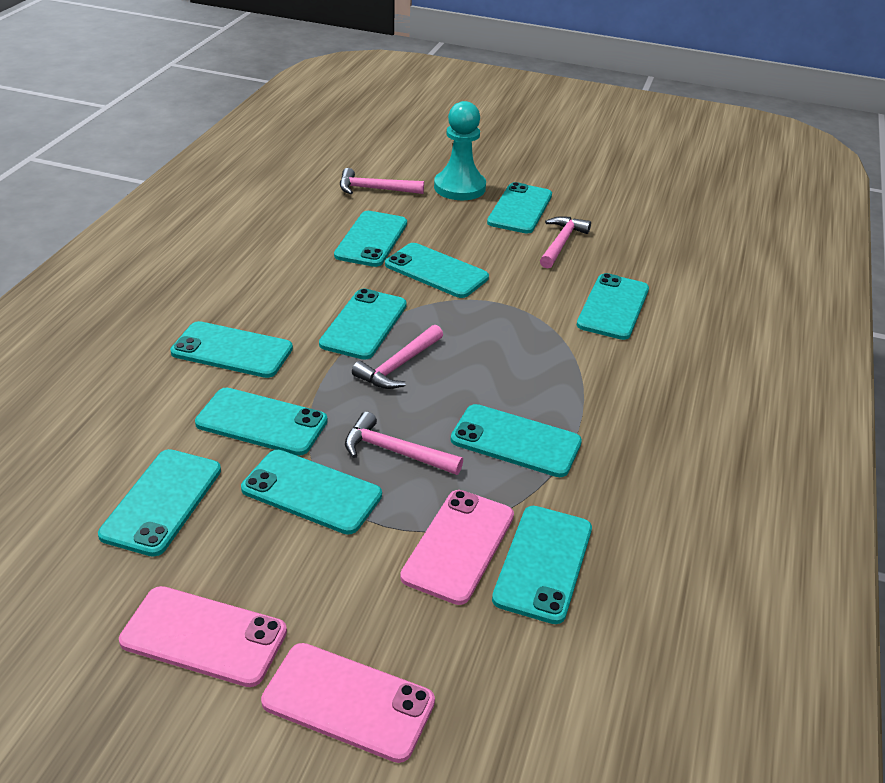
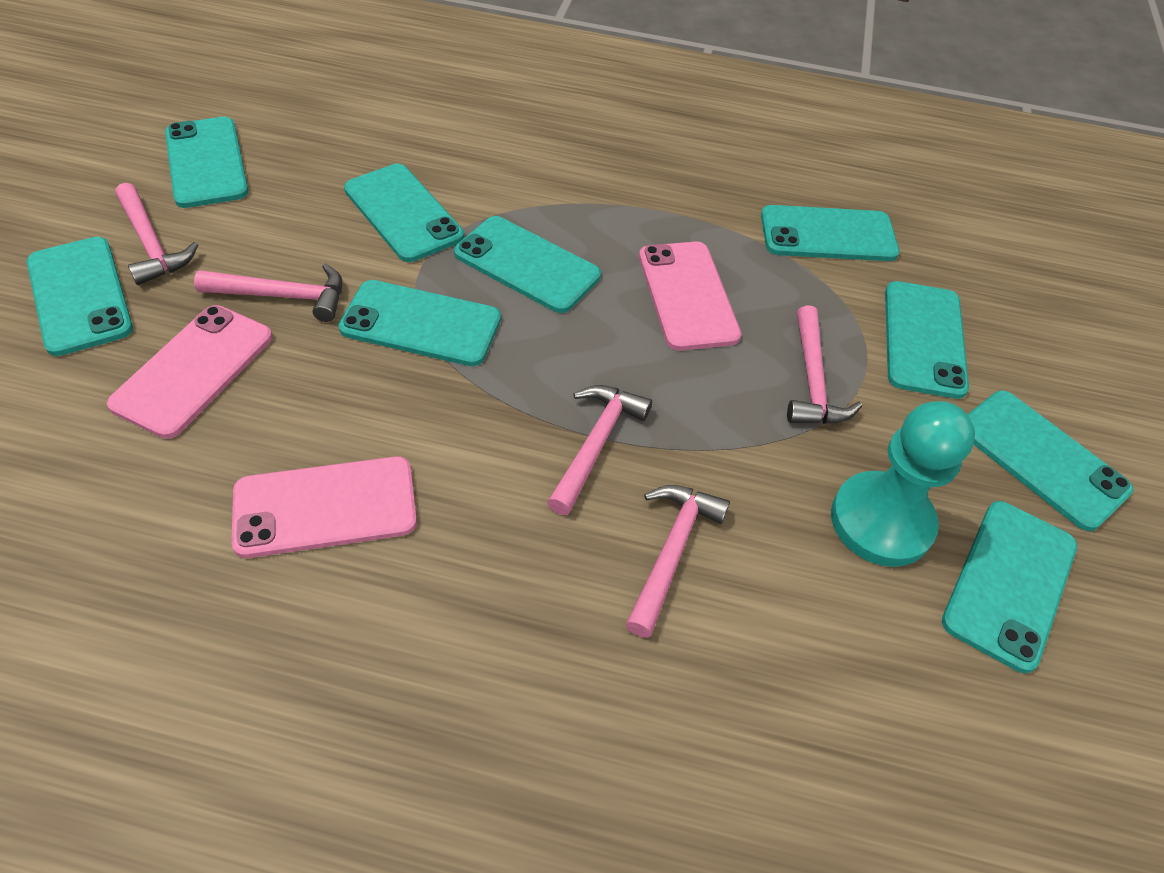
pink hammer: 4 -> 5
turquoise phone: 11 -> 9

